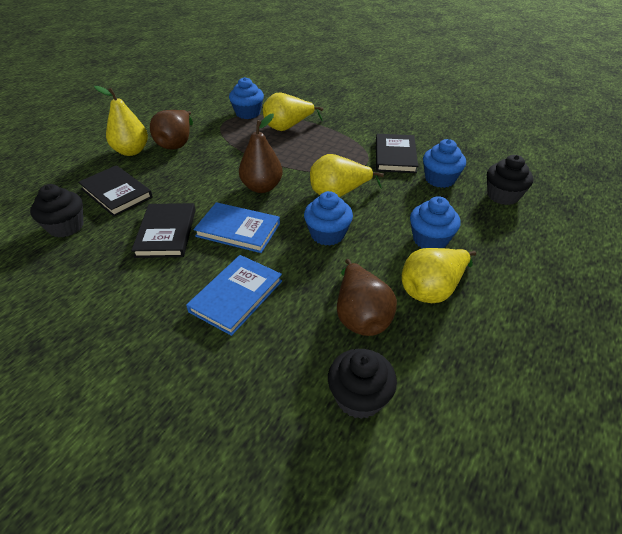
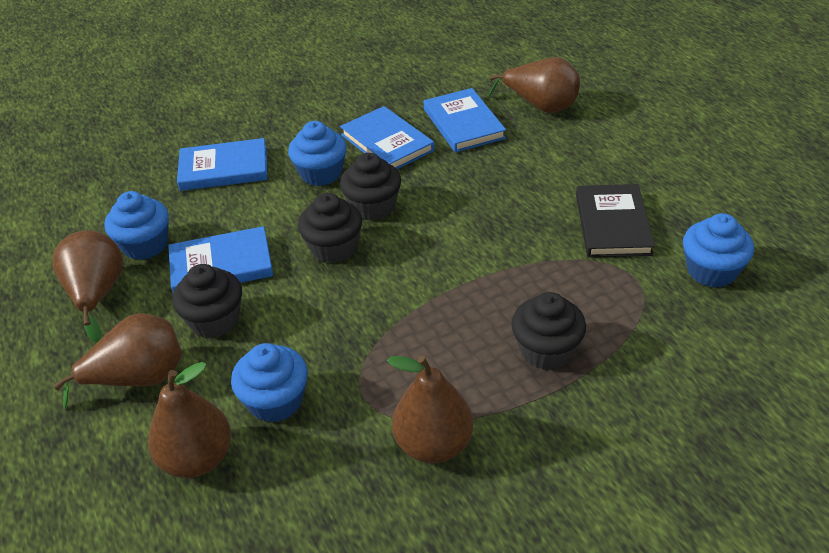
black book: 3 -> 1
black cupcake: 3 -> 4
blue book: 2 -> 4
brown pear: 3 -> 5
yellow pear: 4 -> 0

